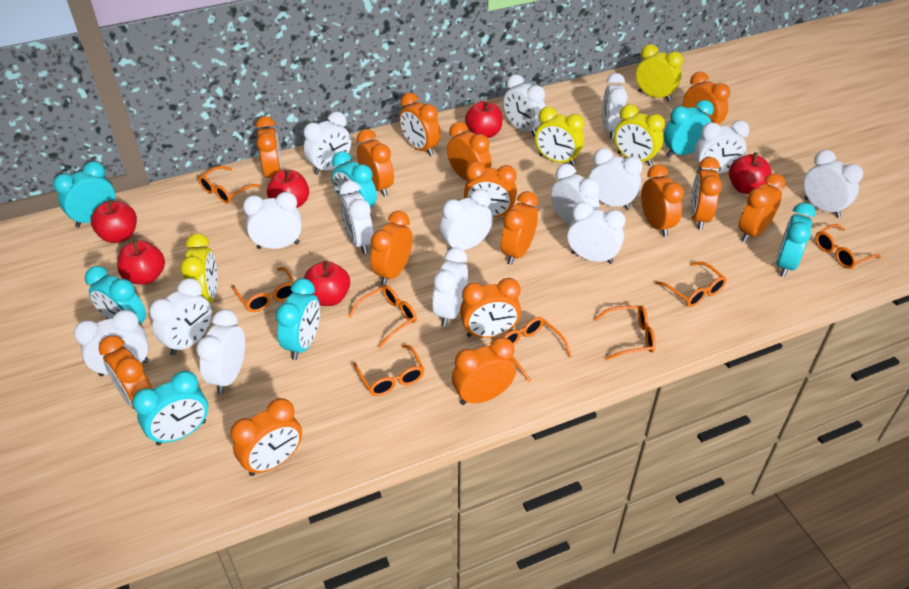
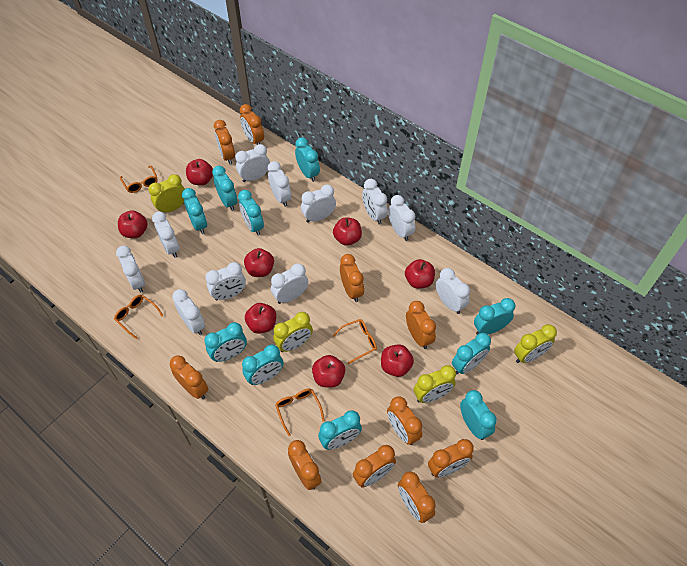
orange clock: 15 -> 10
orange glasses: 8 -> 4
red apple: 6 -> 8
turquoise clock: 7 -> 10
white clock: 15 -> 11

